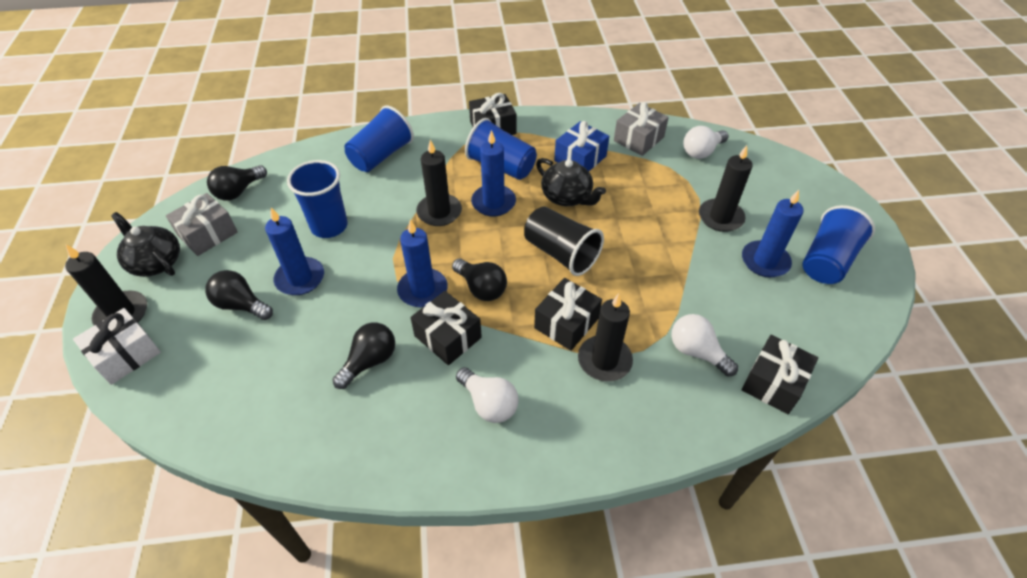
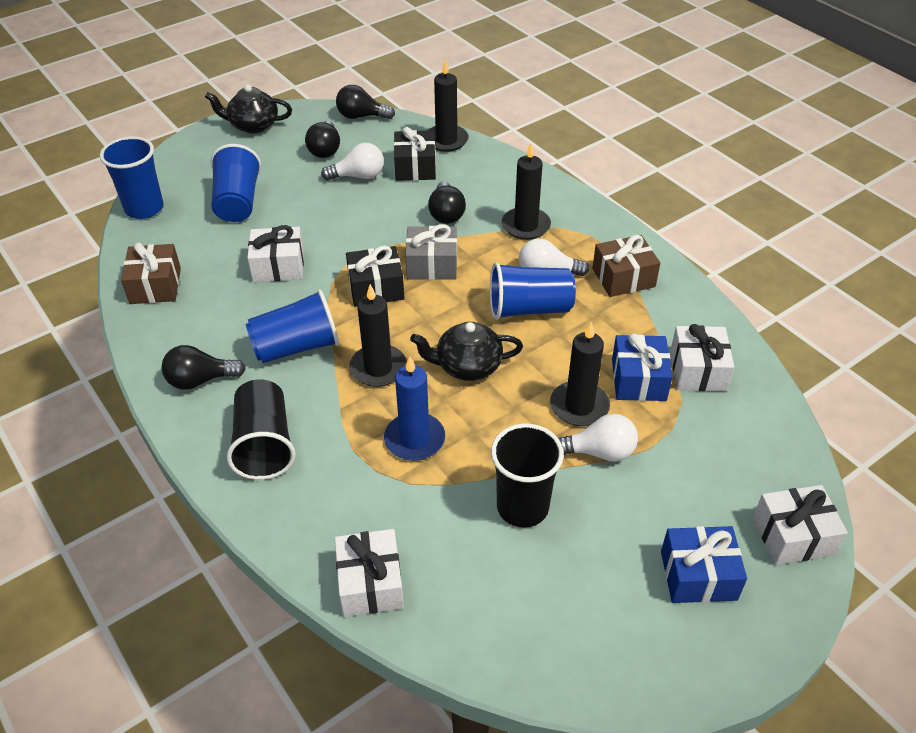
black cup: 1 -> 2
black gift: 4 -> 2
blue candle: 4 -> 1
blue gift: 1 -> 2
brown gift: 0 -> 2
grey gift: 2 -> 1
white gift: 1 -> 4

